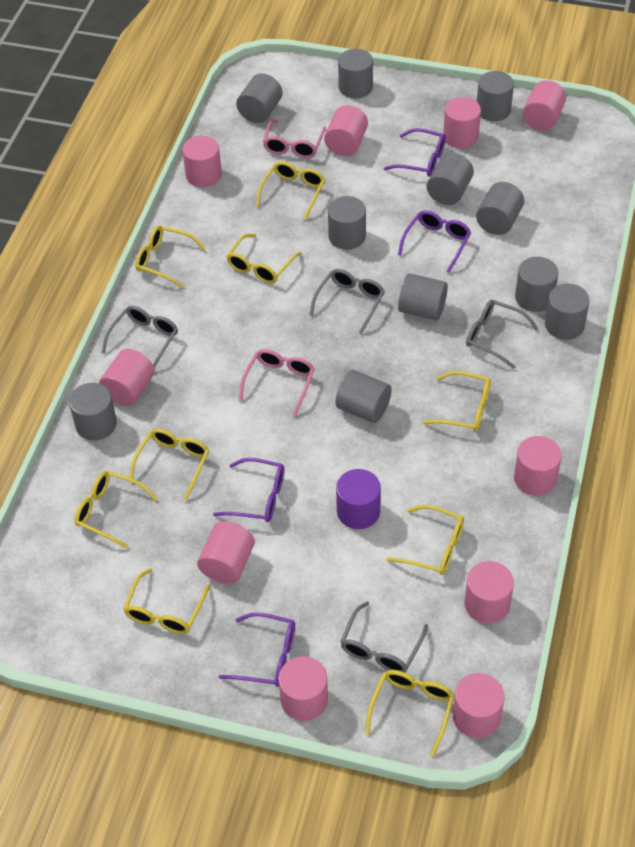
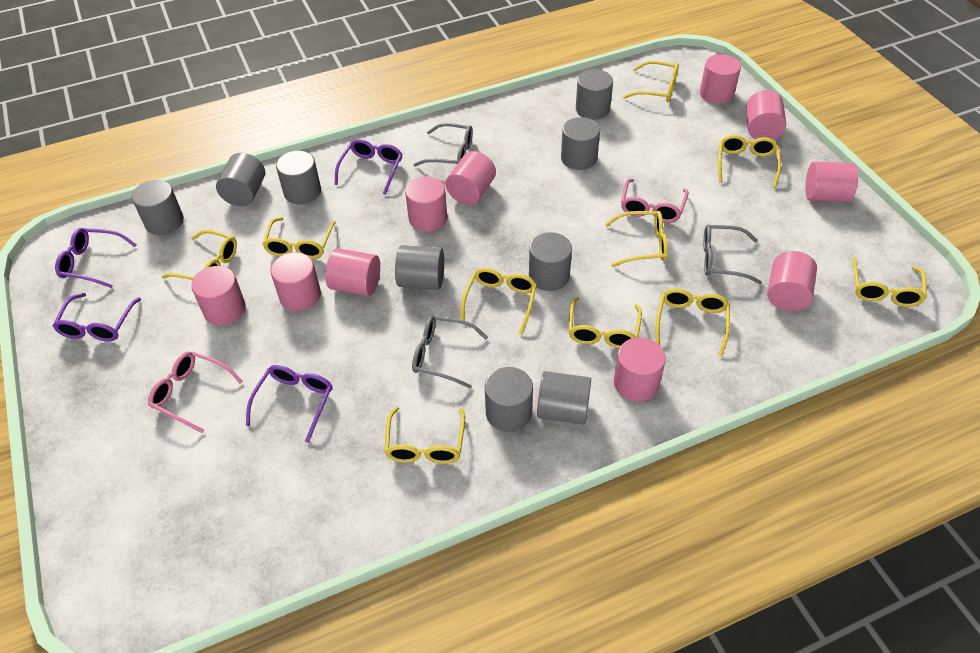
grey cylinder: 11 -> 9
grey glasses: 4 -> 3
purple cylinder: 1 -> 0
yellow glasses: 9 -> 10

